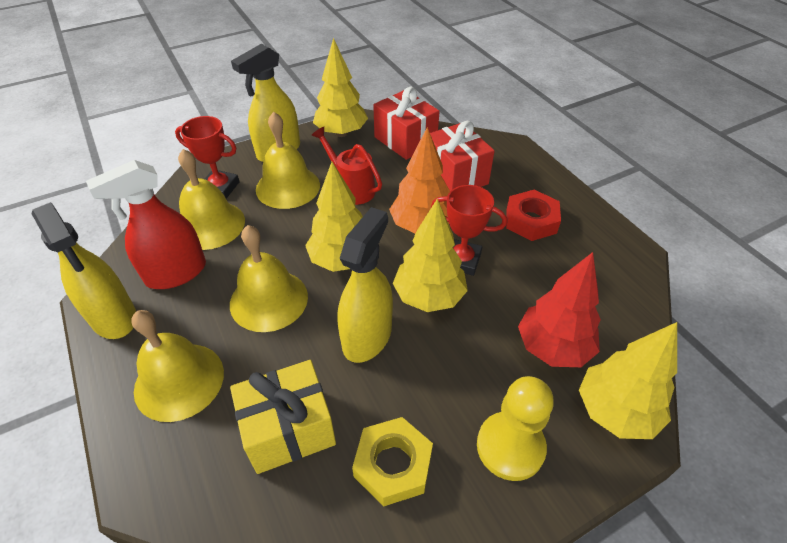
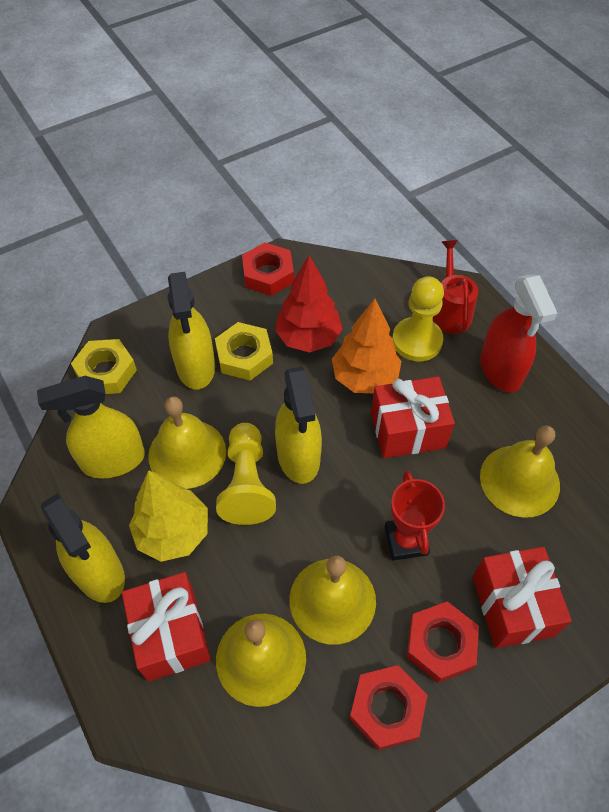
red gift: 2 -> 3
red nut: 1 -> 3
red trophy: 2 -> 1
yellow gift: 1 -> 0
yellow nut: 1 -> 2
yellow pawn: 1 -> 2
yellow spray bottle: 3 -> 4
yellow tree: 4 -> 1

